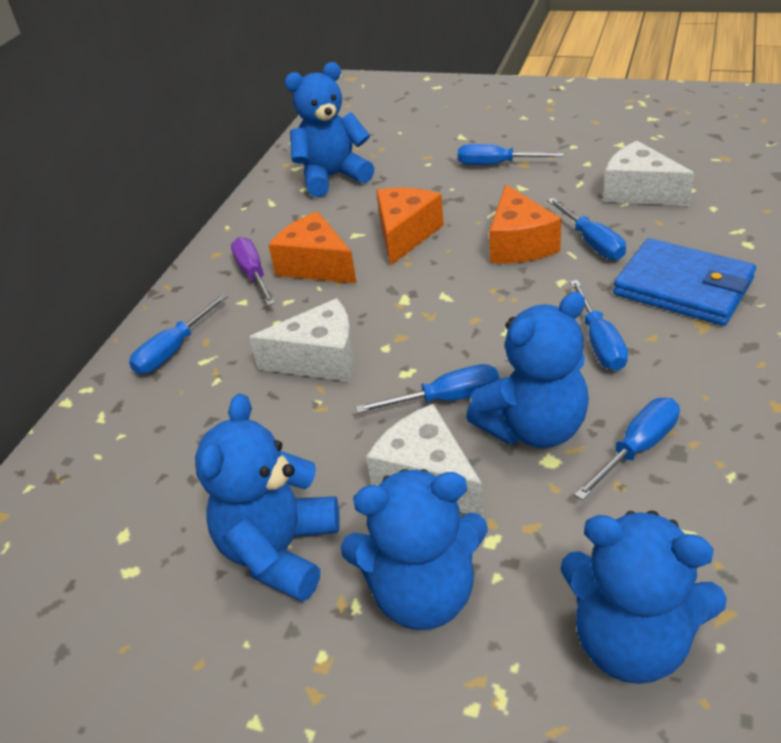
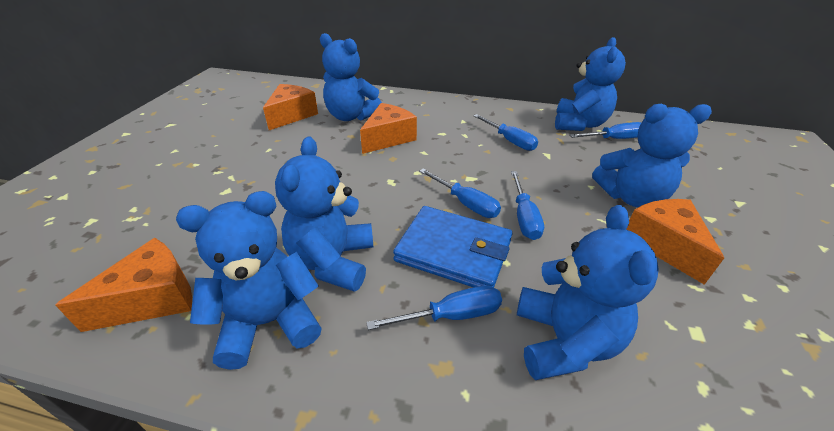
blue screwdriver: 6 -> 5
blue teddy bear: 5 -> 6
orange cheese: 3 -> 4
purple screwdriver: 1 -> 0
white cheese: 3 -> 0

